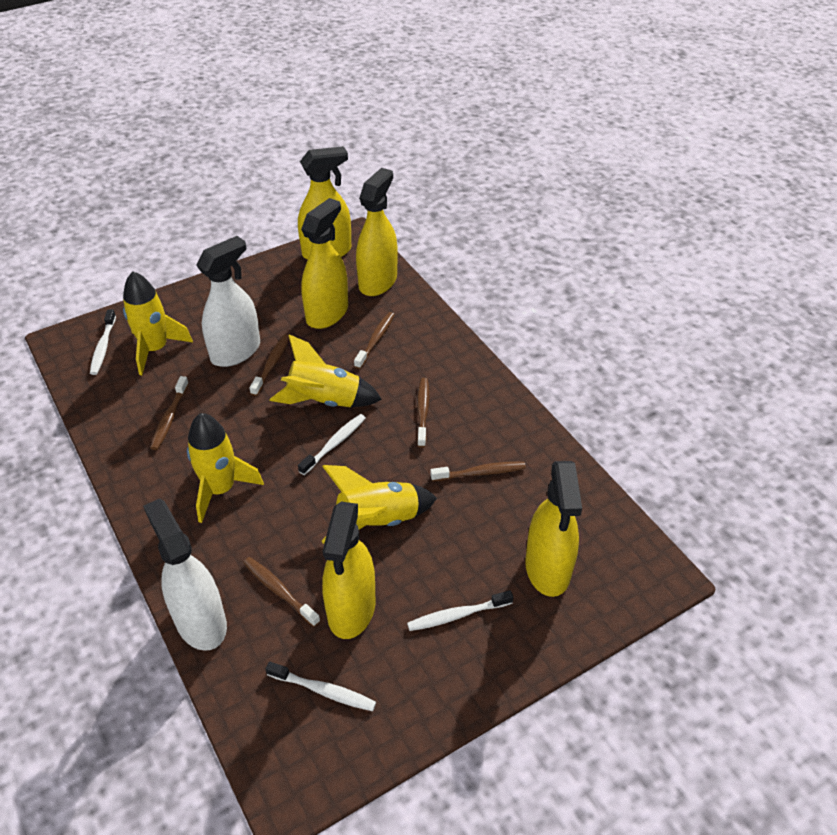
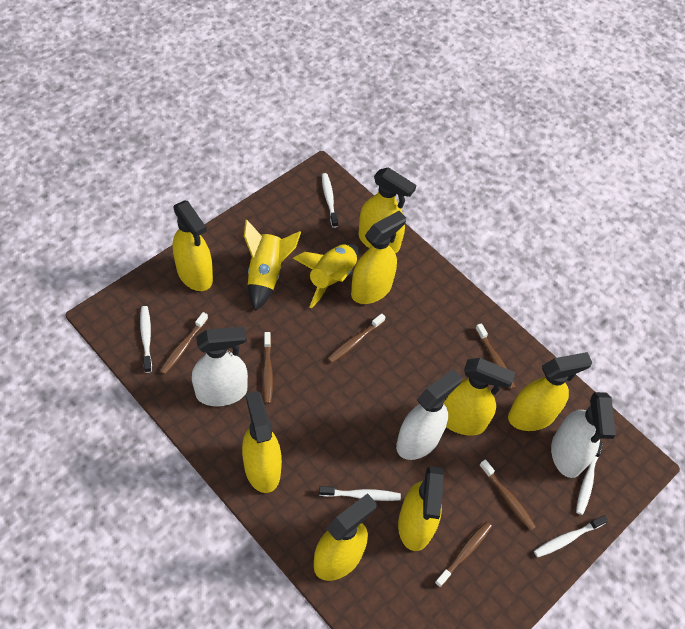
white spray bottle: 2 -> 3
white toothbrush: 4 -> 5
yellow rocket: 4 -> 2
yellow spray bottle: 5 -> 8

